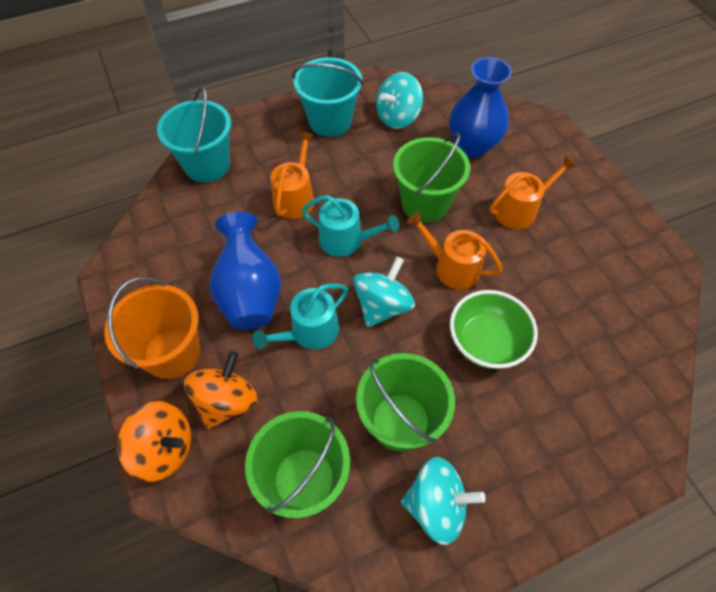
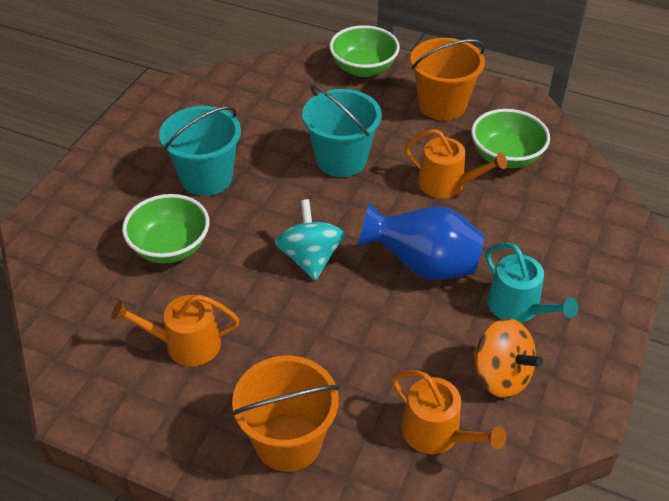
blue vase: 2 -> 1
green bowl: 1 -> 3
green bucket: 3 -> 0
orange bucket: 1 -> 2
orange spinning top: 2 -> 1
turquoise spinning top: 3 -> 1
turquoise watering can: 2 -> 1

